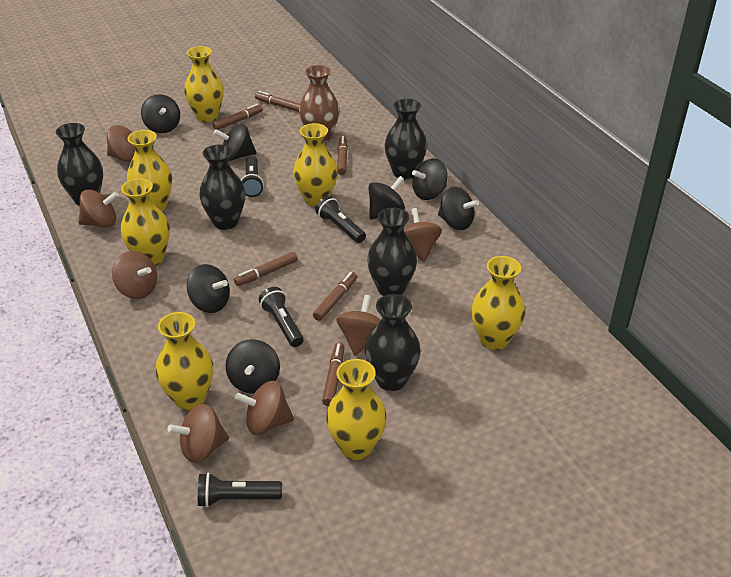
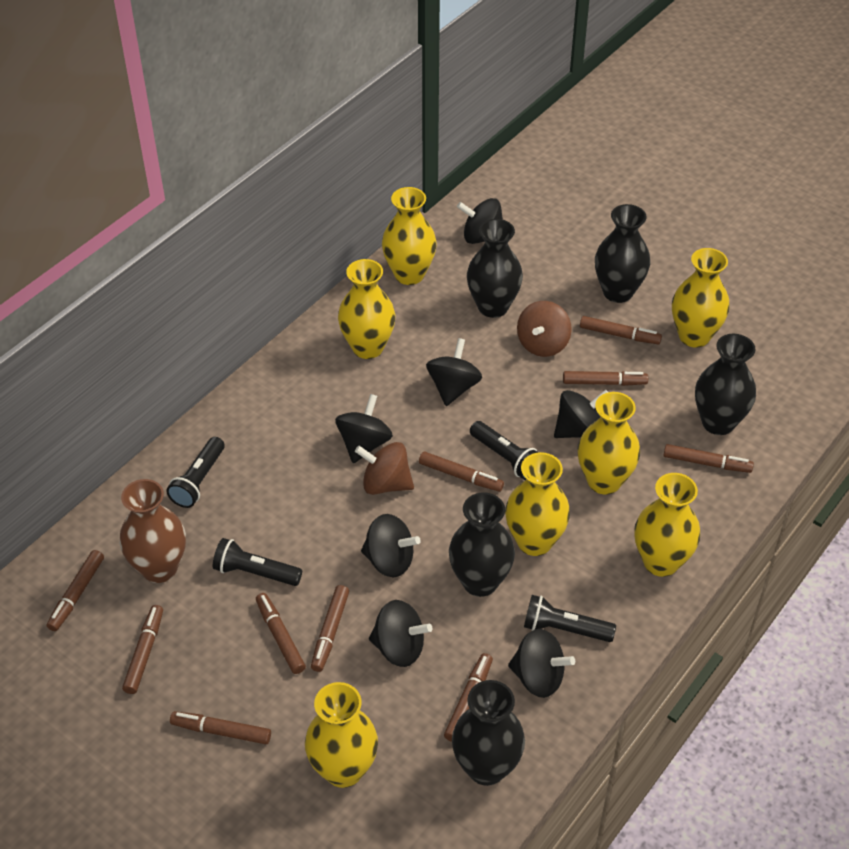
brown marker: 6 -> 10
brown spinning top: 7 -> 2

